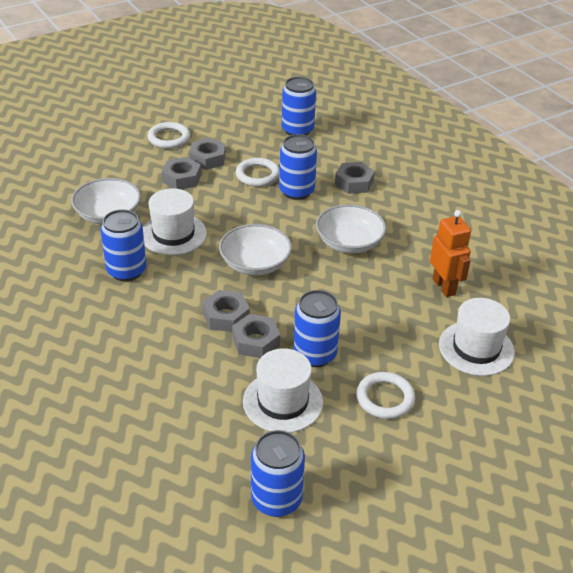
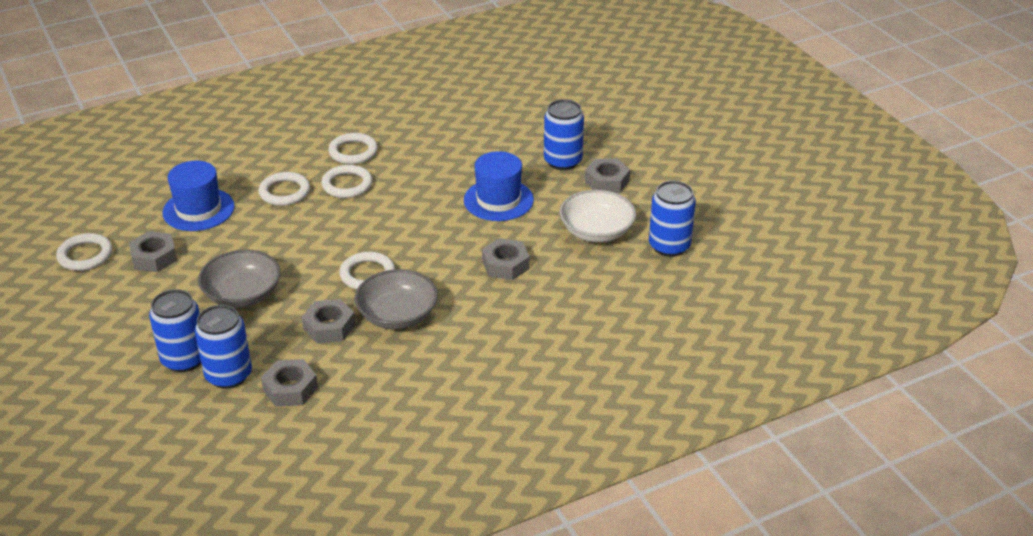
blue can: 5 -> 4
blue hat: 0 -> 2
grey bowl: 0 -> 2
orange robot: 1 -> 0
white bowl: 3 -> 1
white hat: 3 -> 0
white ring: 3 -> 5

